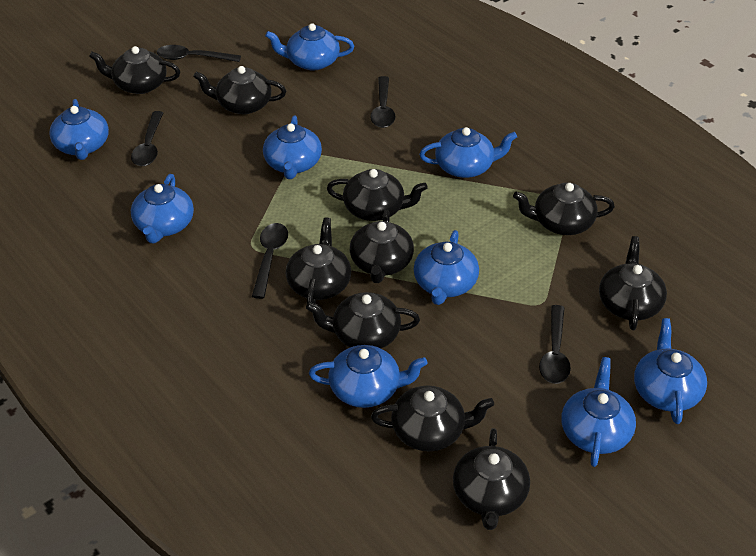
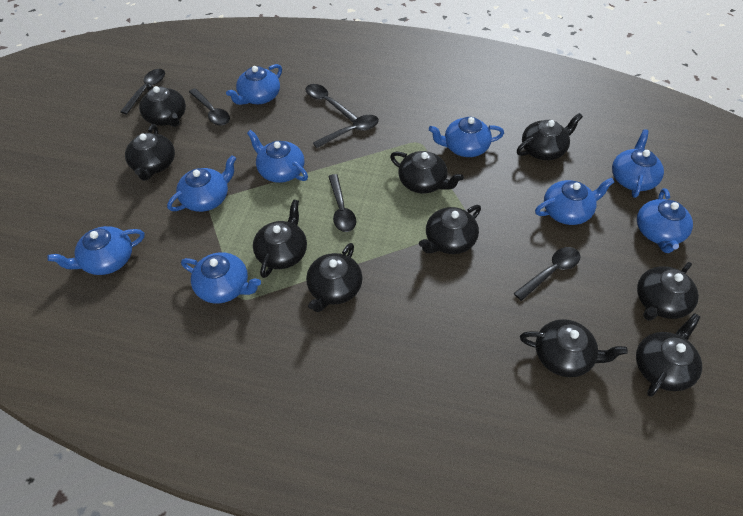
black spoon: 5 -> 6

